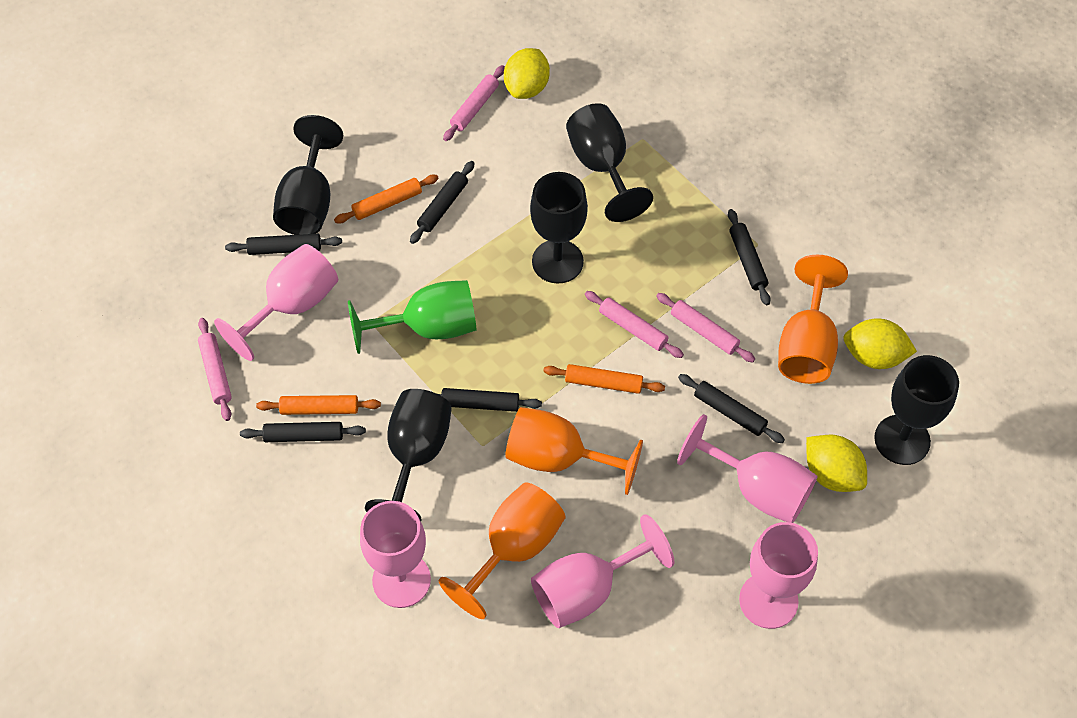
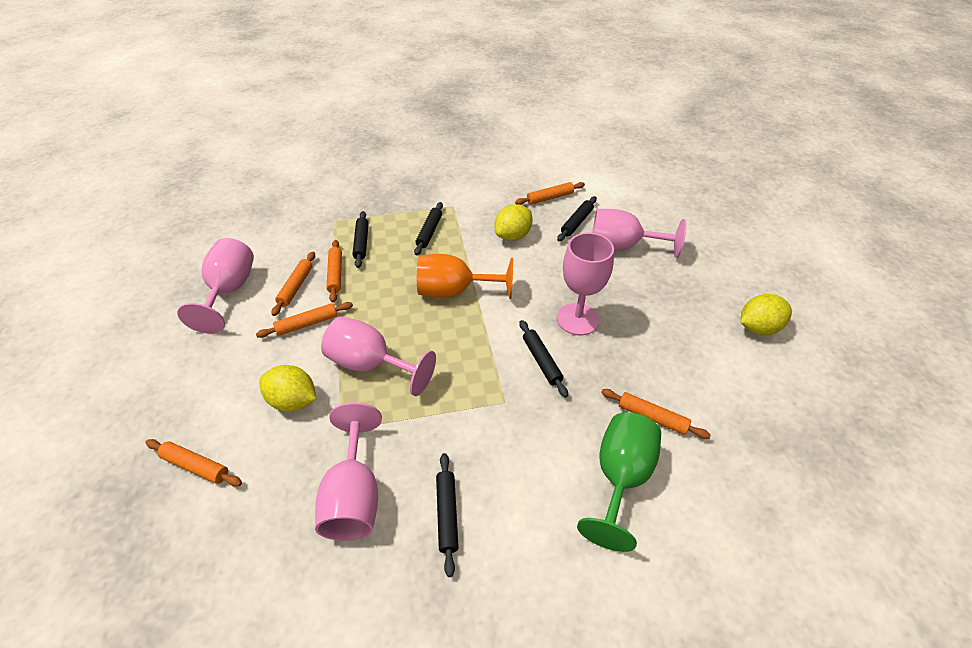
black goblet: 5 -> 0
black rolling pin: 6 -> 5
orange goblet: 3 -> 1
orange rolling pin: 3 -> 6
pink rolling pin: 4 -> 0

